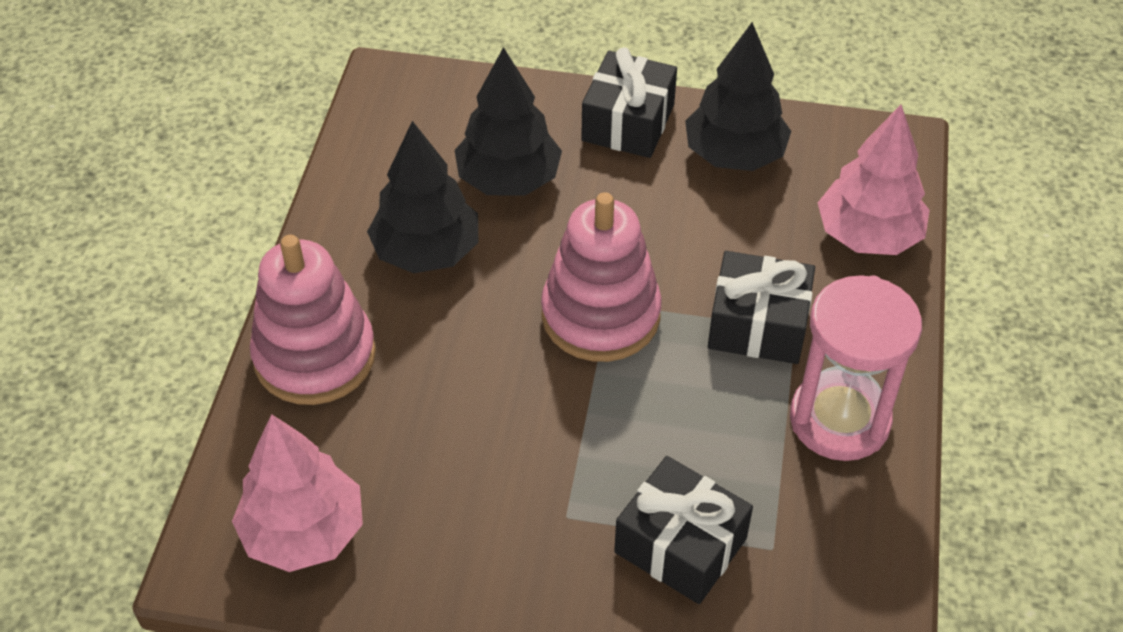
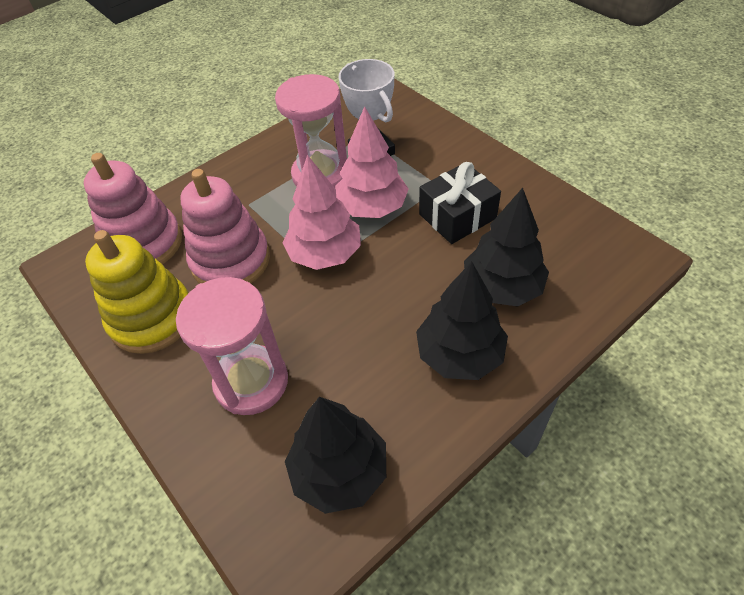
black gift: 3 -> 1
pink hourglass: 1 -> 2
white trophy: 0 -> 1
yellow stacking toy: 0 -> 1

